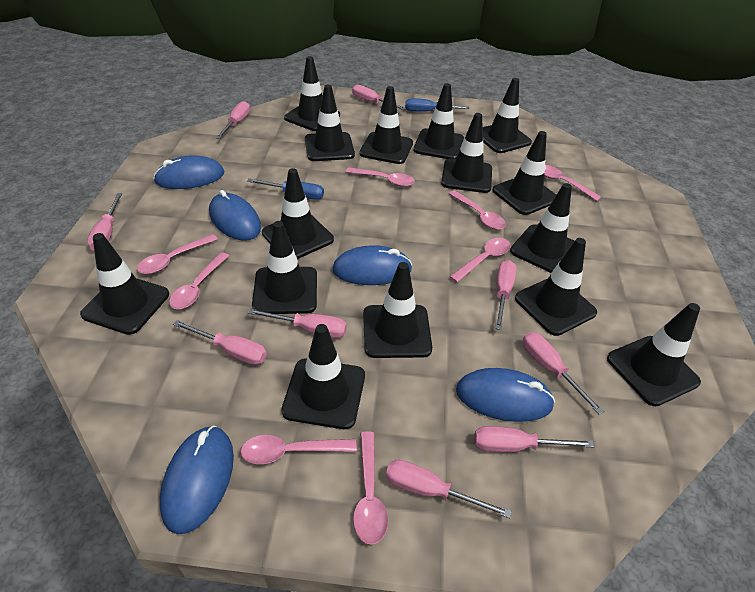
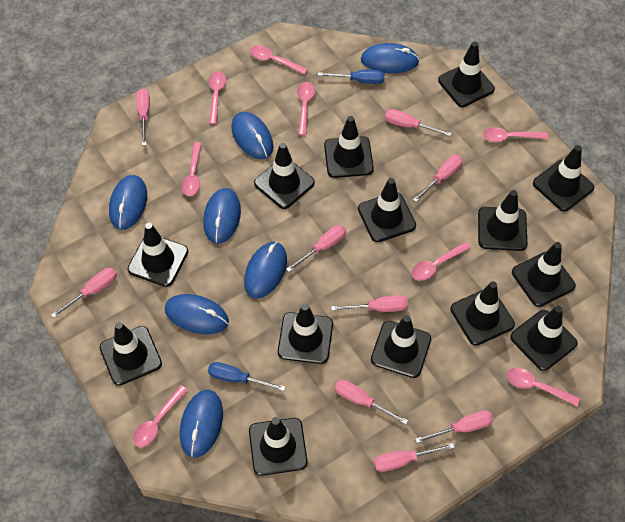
black traffic cone: 15 -> 14
blue mouse: 5 -> 7

